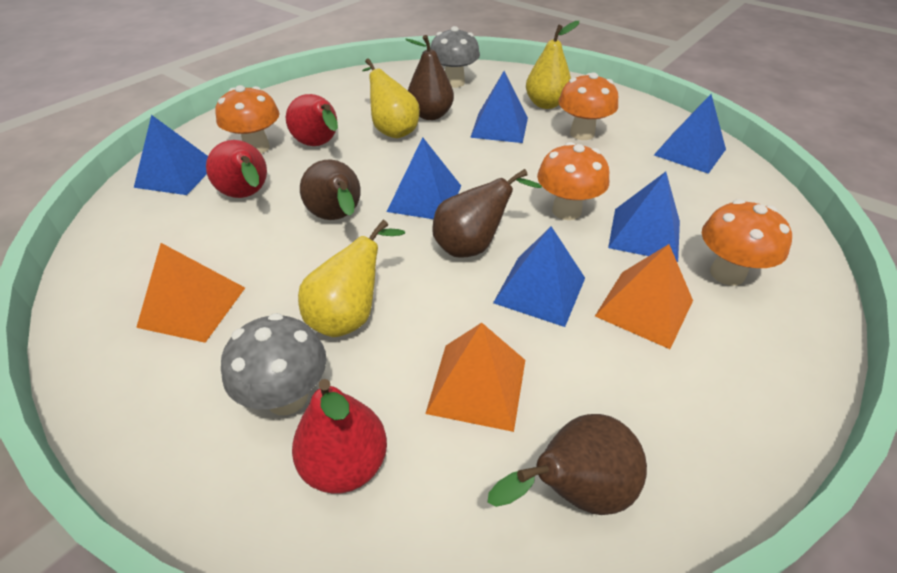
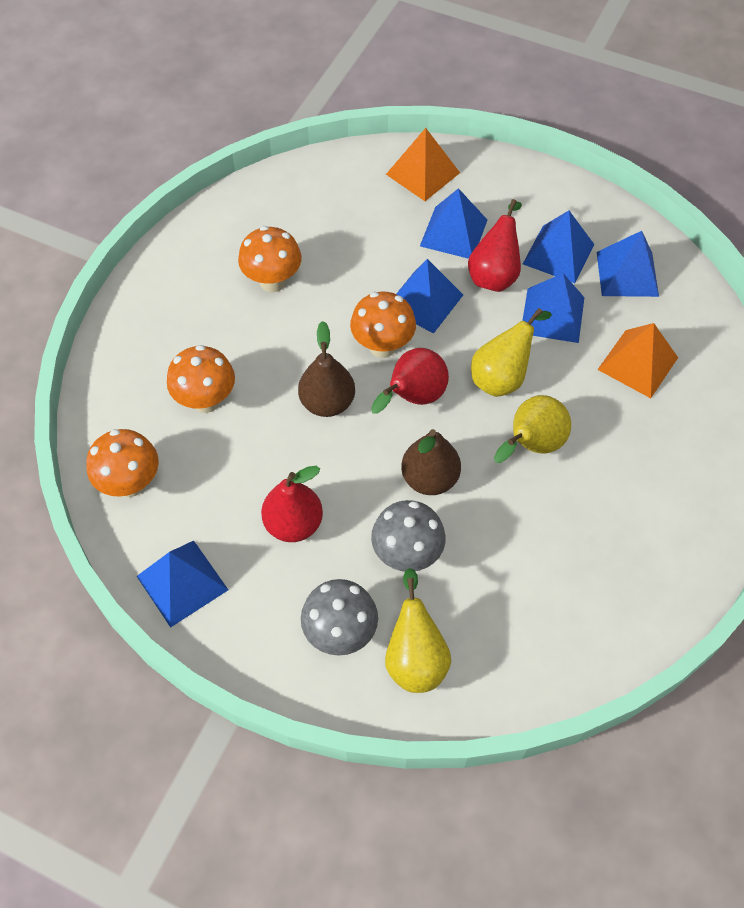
brown pear: 4 -> 2
orange pyramid: 3 -> 2

